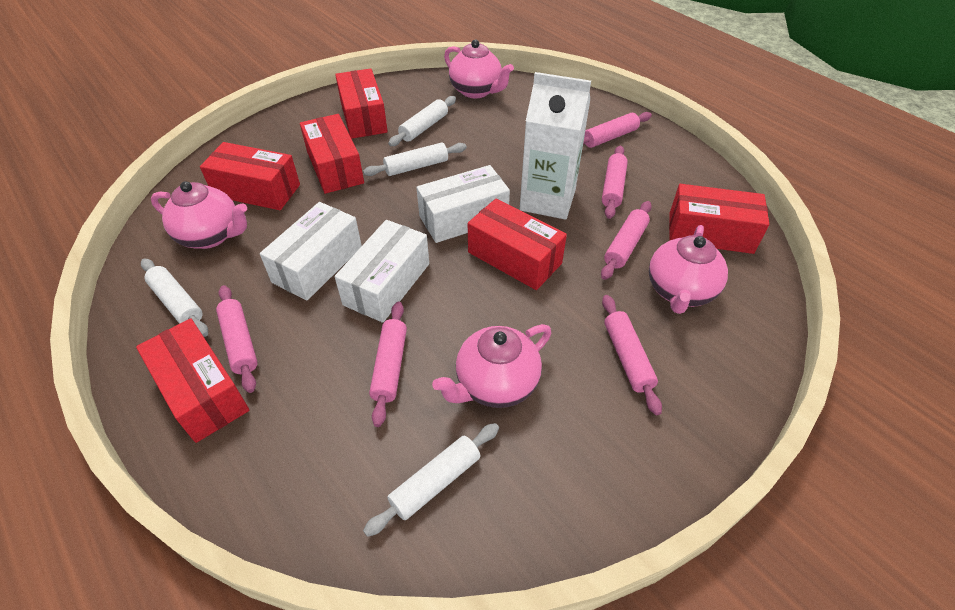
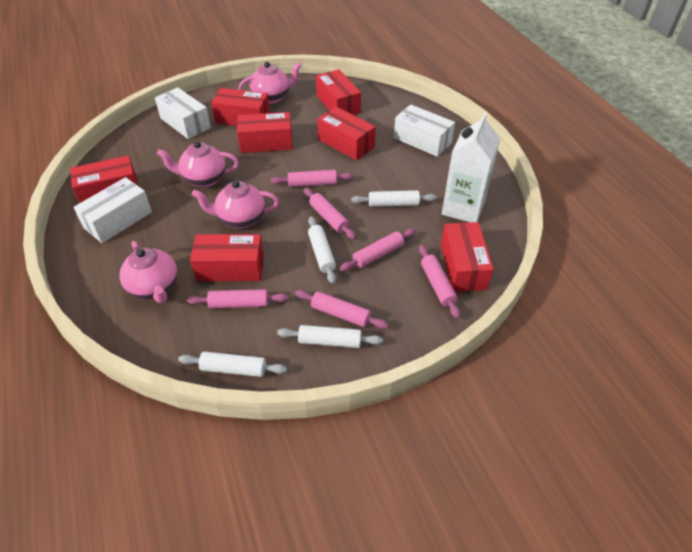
red box: 6 -> 7

